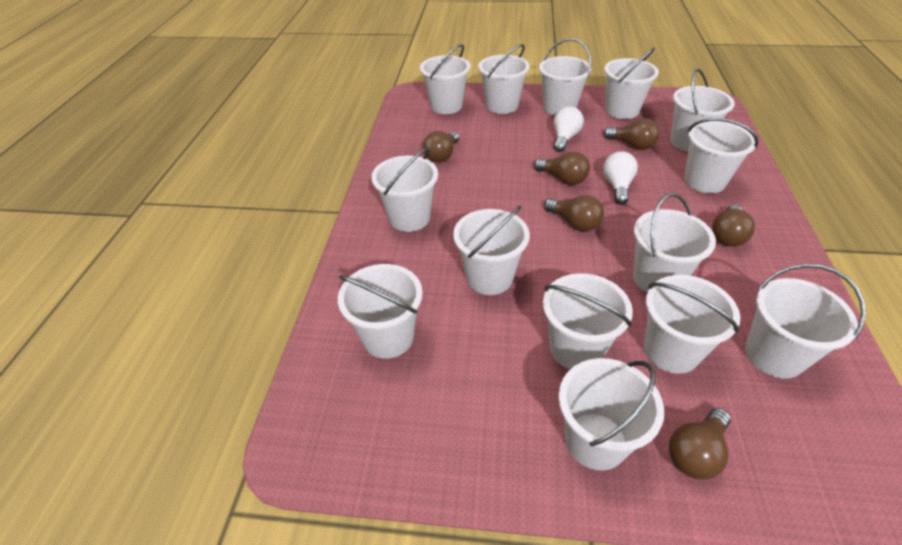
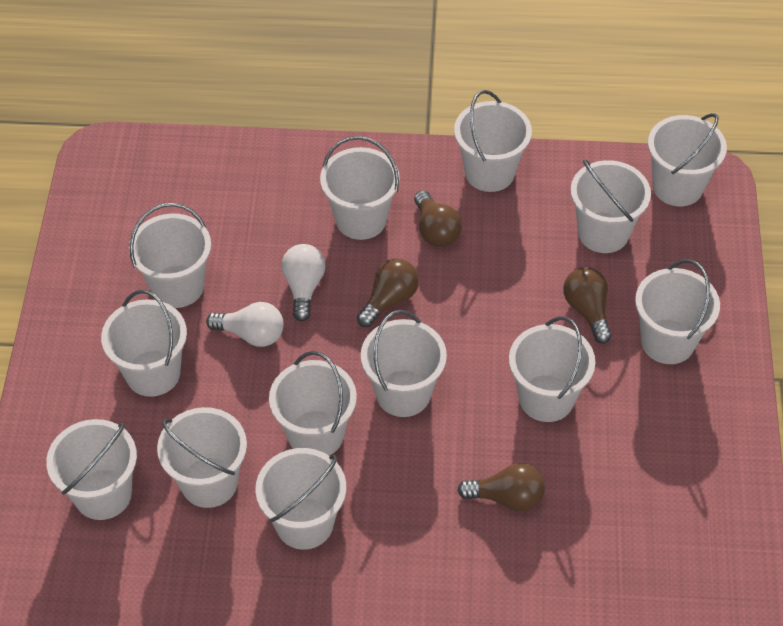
brown light bulb: 6 -> 4
white bucket: 14 -> 13

